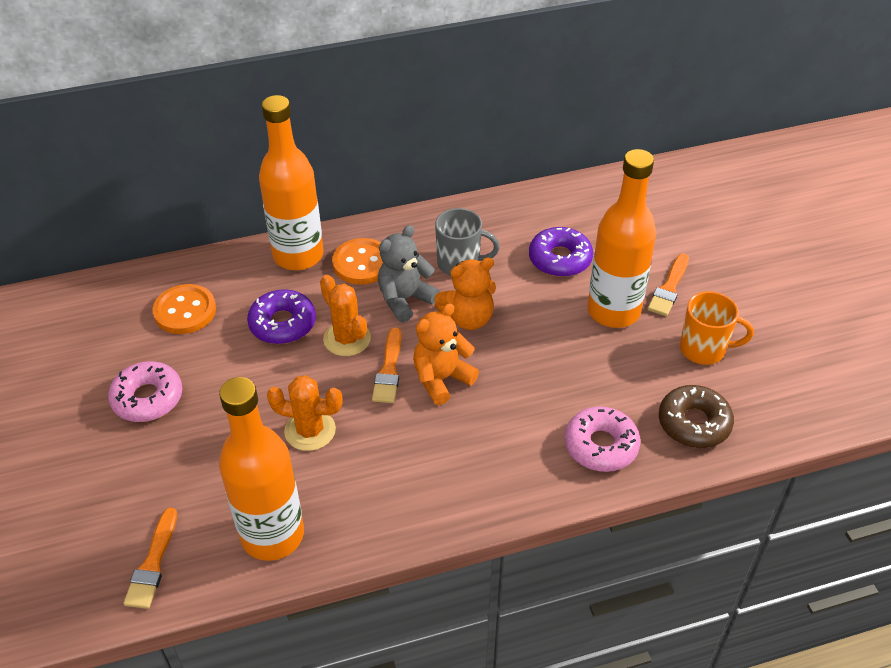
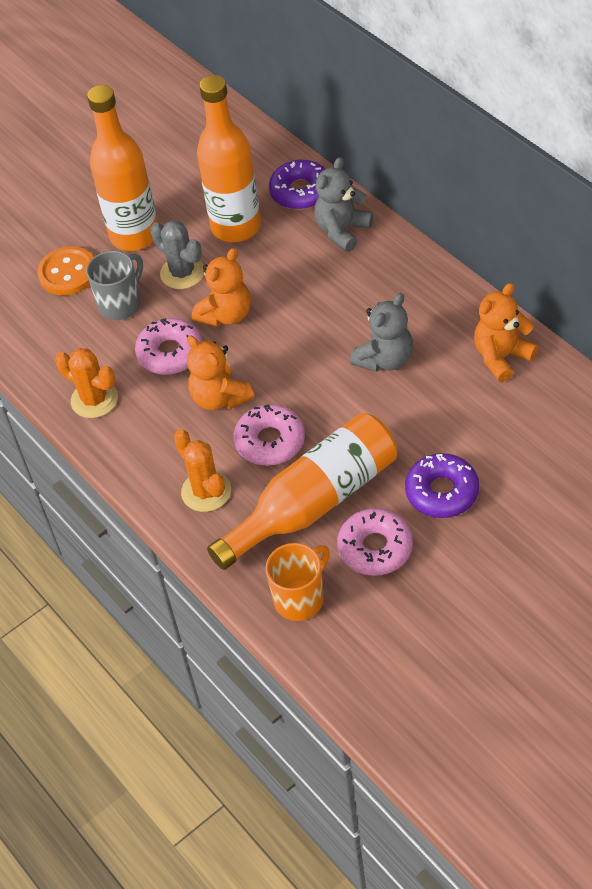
brown donut: 1 -> 0
grey cactus: 0 -> 1
grey teddy bear: 1 -> 2
orange brush: 3 -> 0
orange button: 2 -> 1
orange teddy bear: 2 -> 3
pink donut: 2 -> 3

